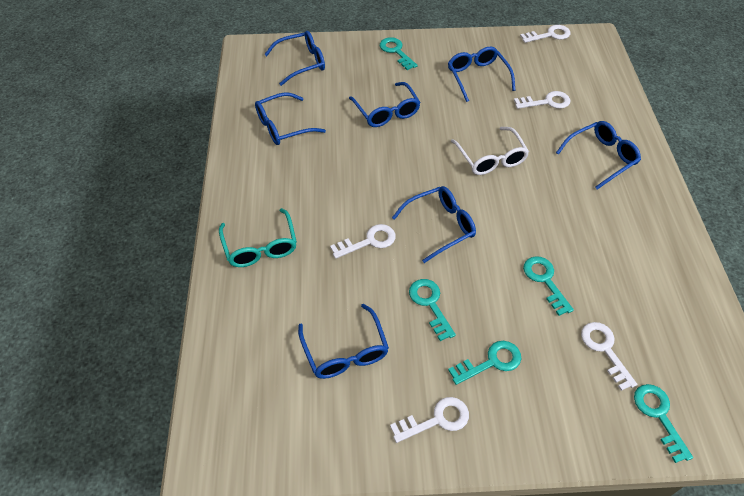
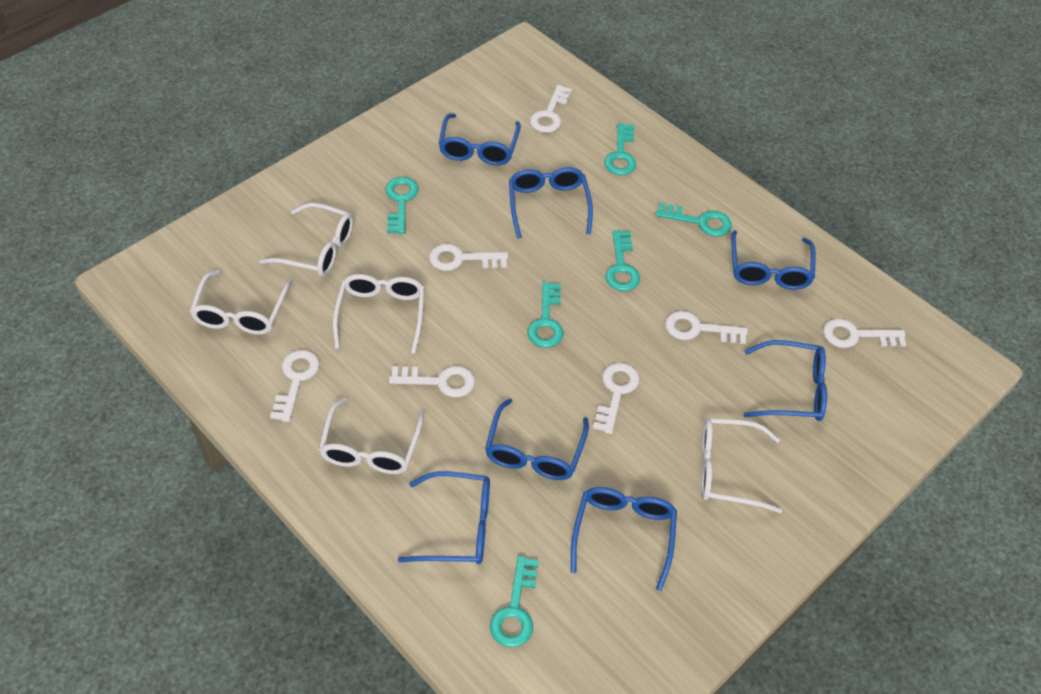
turquoise glasses: 1 -> 0
turquoise key: 5 -> 6
white glasses: 1 -> 5
white key: 5 -> 7

